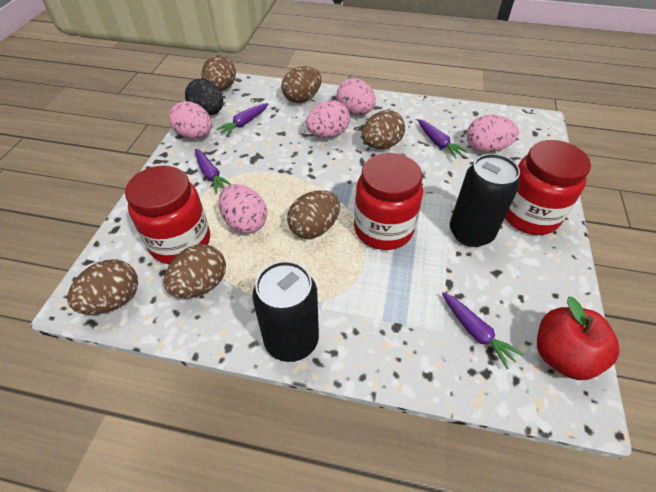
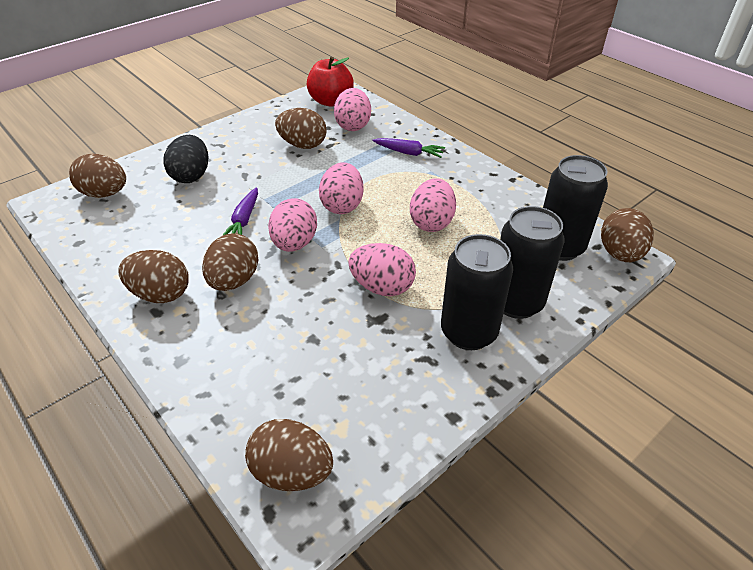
black can: 2 -> 3
purple carrot: 4 -> 2
red jar: 3 -> 0

